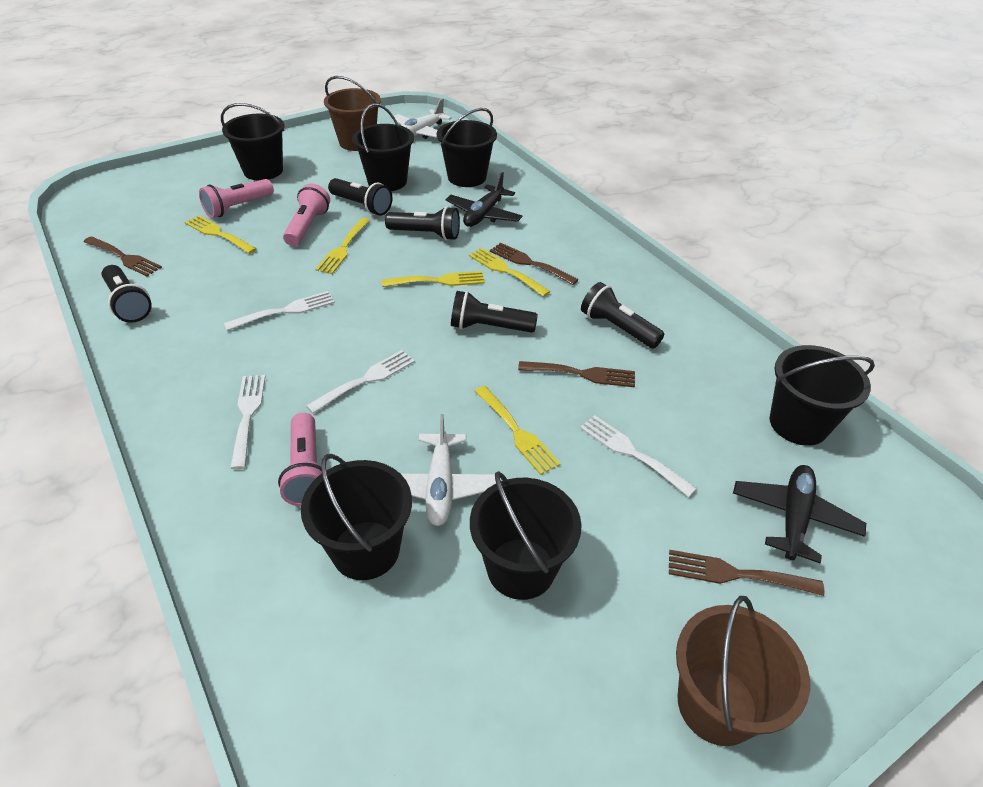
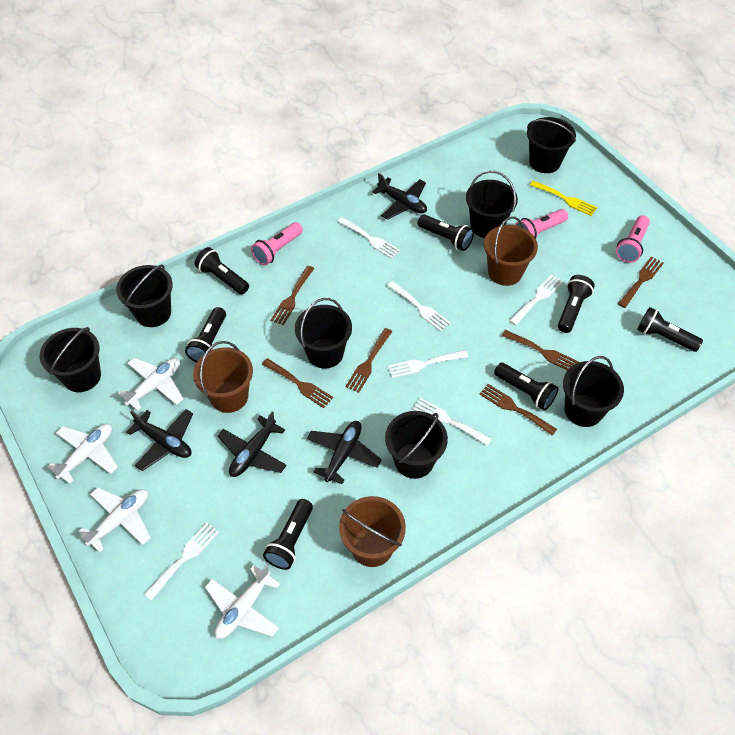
black bucket: 6 -> 7
black flashlight: 5 -> 7
black plane: 2 -> 4
brown bucket: 2 -> 3
brown fork: 4 -> 6
white fork: 4 -> 6
white plane: 2 -> 4
yellow fork: 5 -> 1

